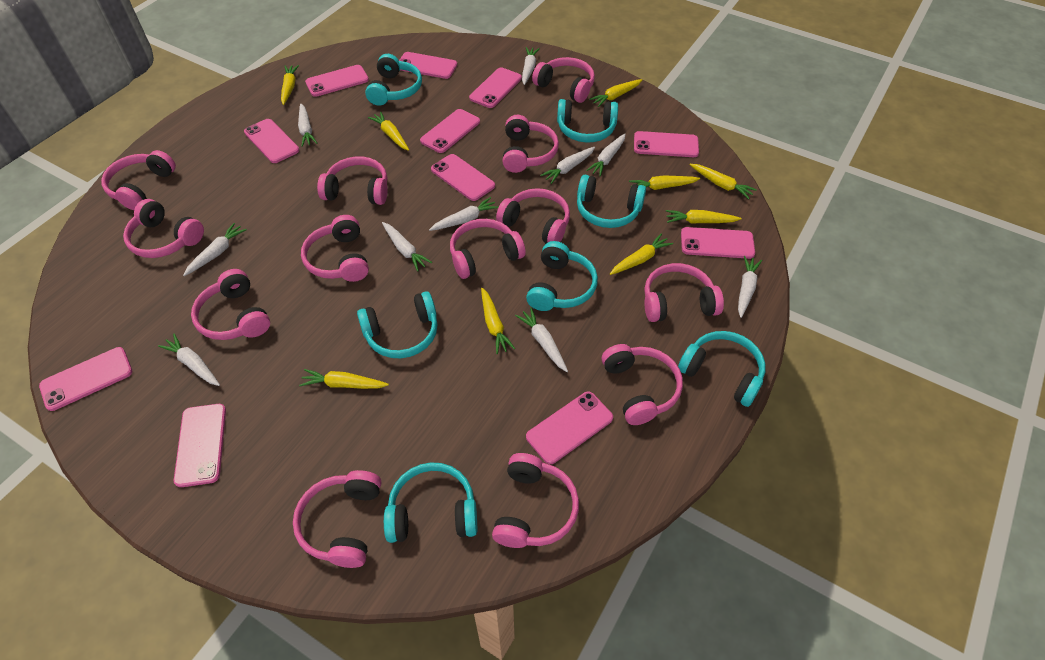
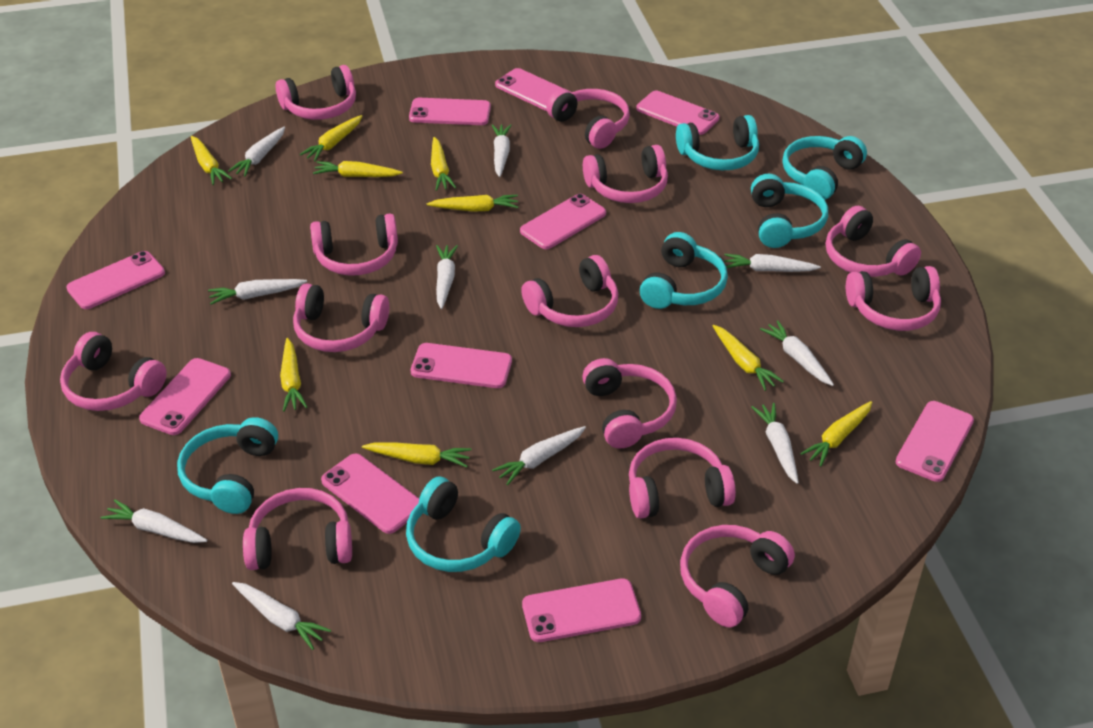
pink phone: 11 -> 10
turquoise headphones: 7 -> 6

